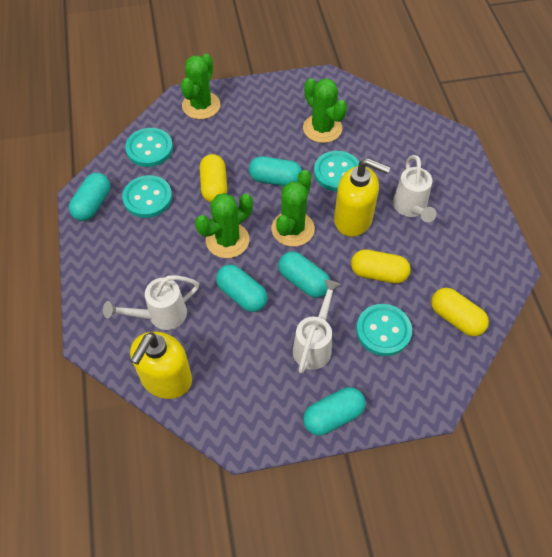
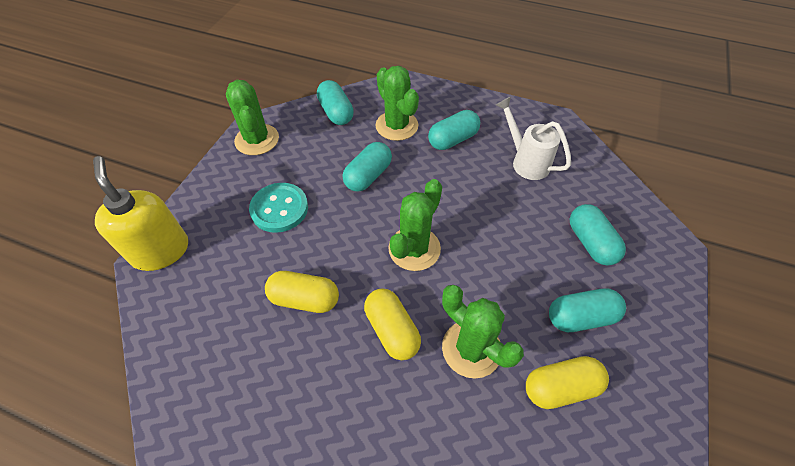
turquoise button: 4 -> 1
white watering can: 3 -> 1
yellow soap dispenser: 2 -> 1

